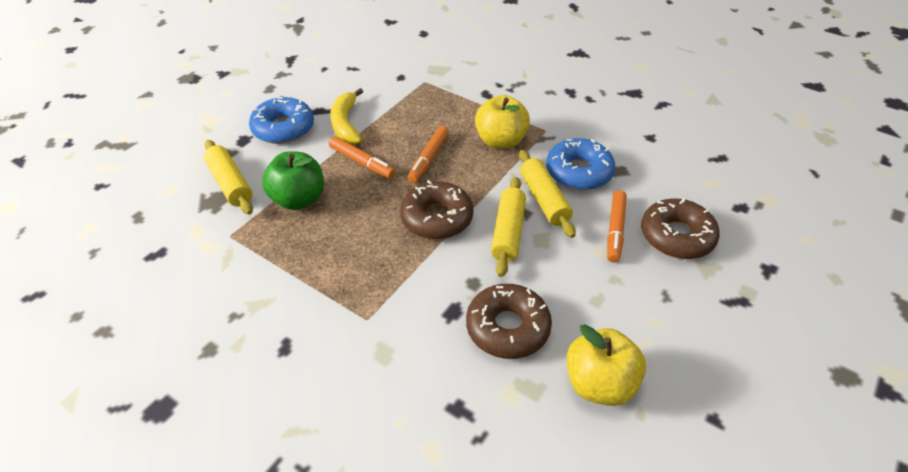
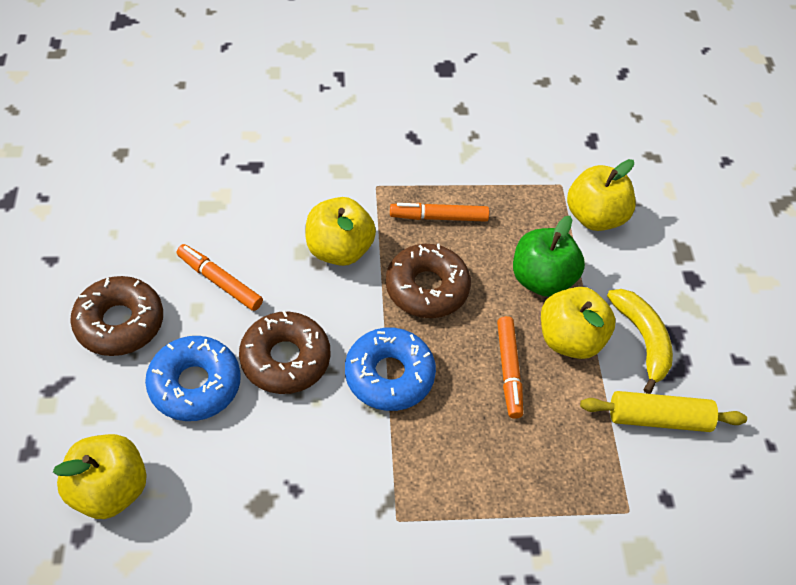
yellow apple: 2 -> 4
yellow rolling pin: 3 -> 1

